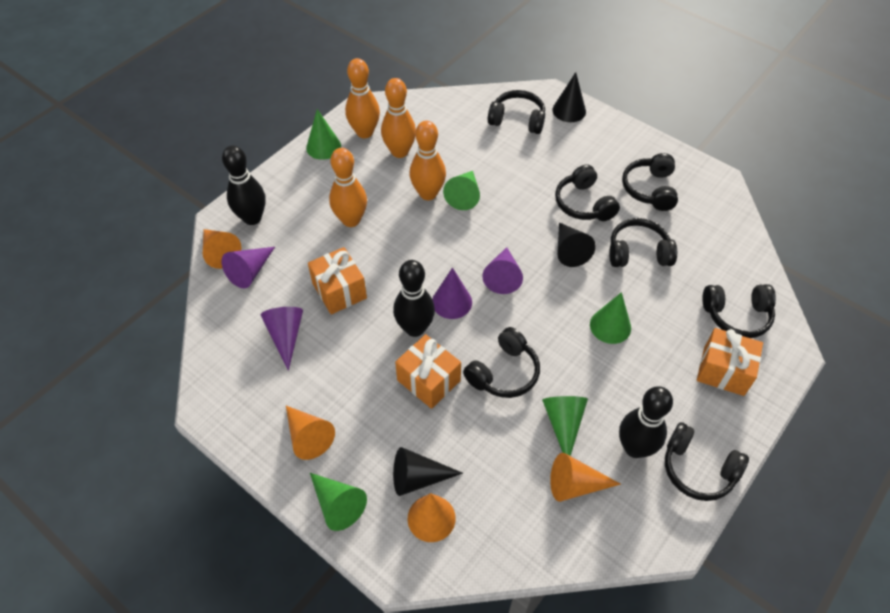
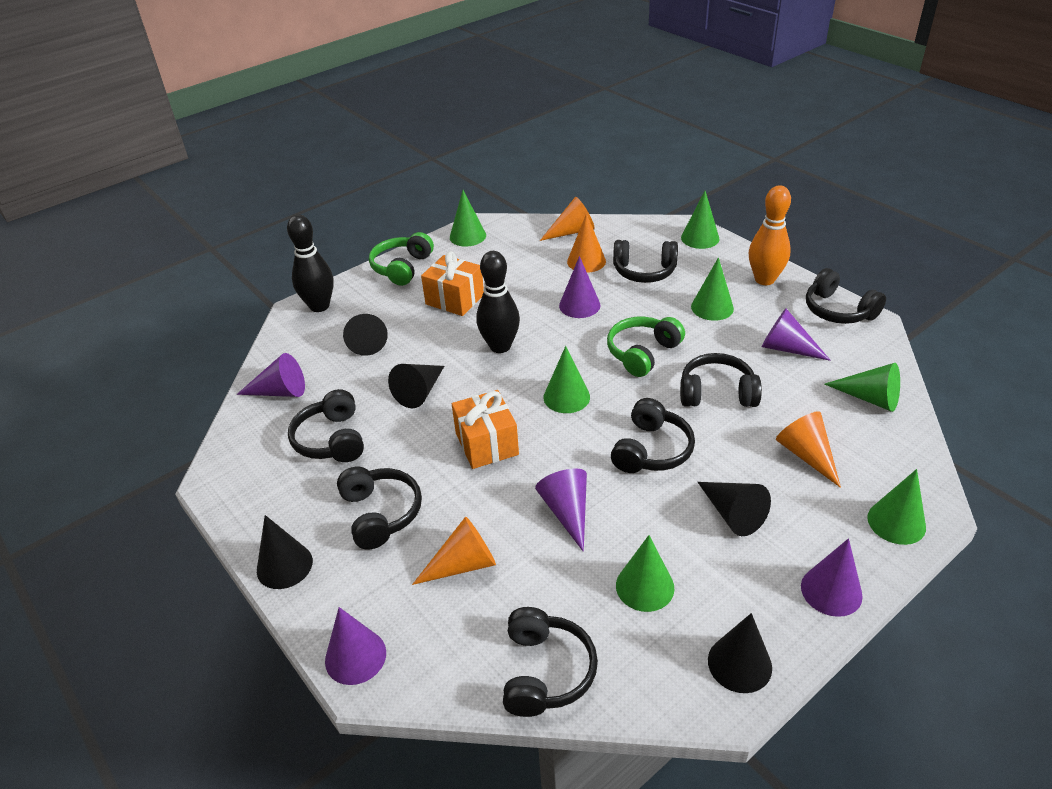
black bowling pin: 3 -> 2
black cone: 3 -> 5
green cone: 5 -> 7
green headphones: 0 -> 2
orange bowling pin: 4 -> 1
orange gift: 3 -> 2
purple cone: 4 -> 6

